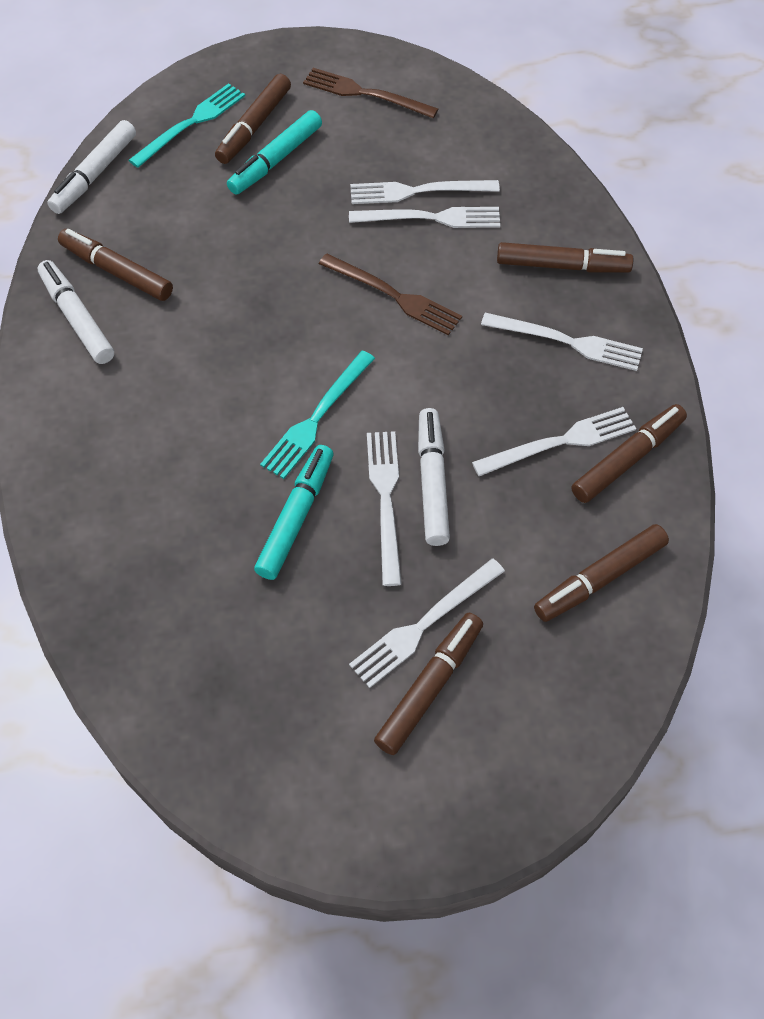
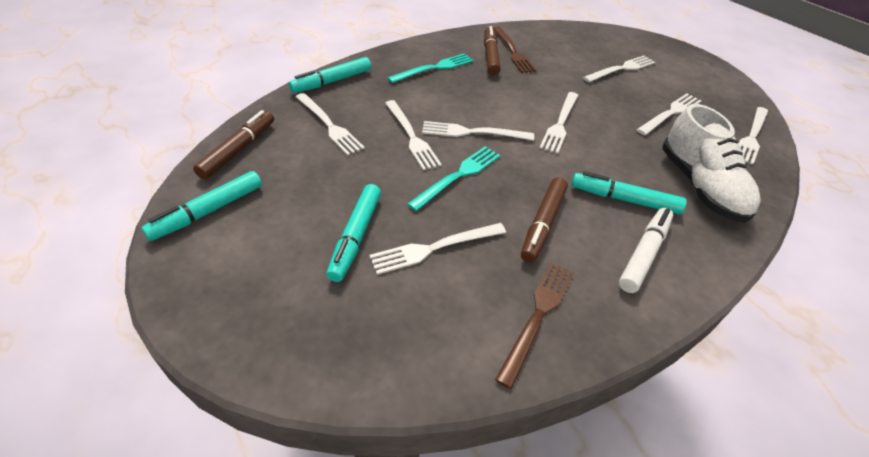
brown marker: 6 -> 3
turquoise marker: 2 -> 4
white fork: 6 -> 8
white marker: 3 -> 1
white shoe: 0 -> 1

